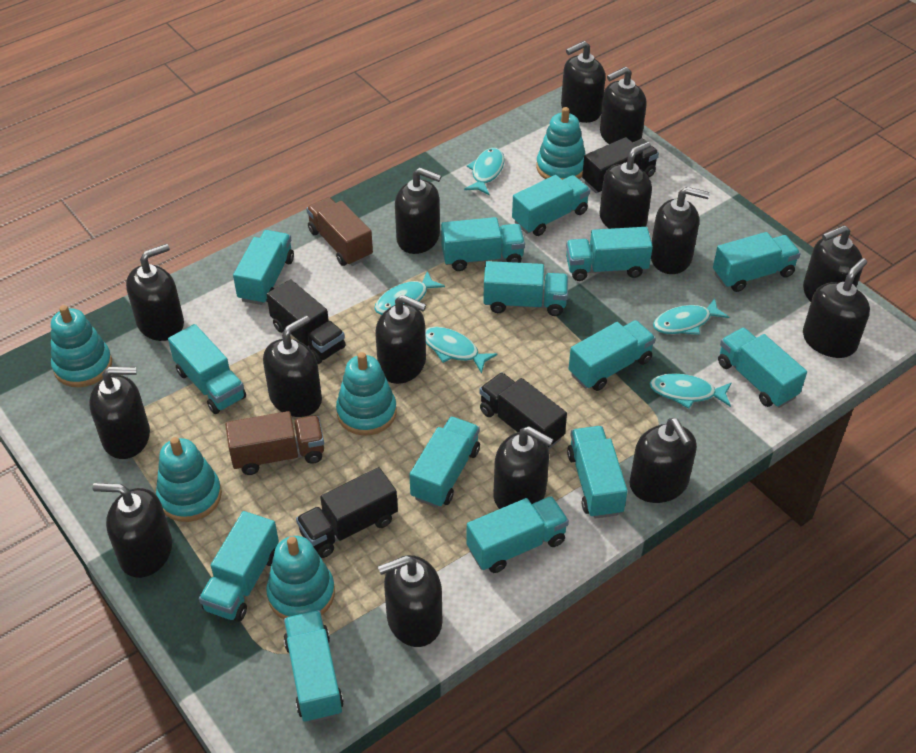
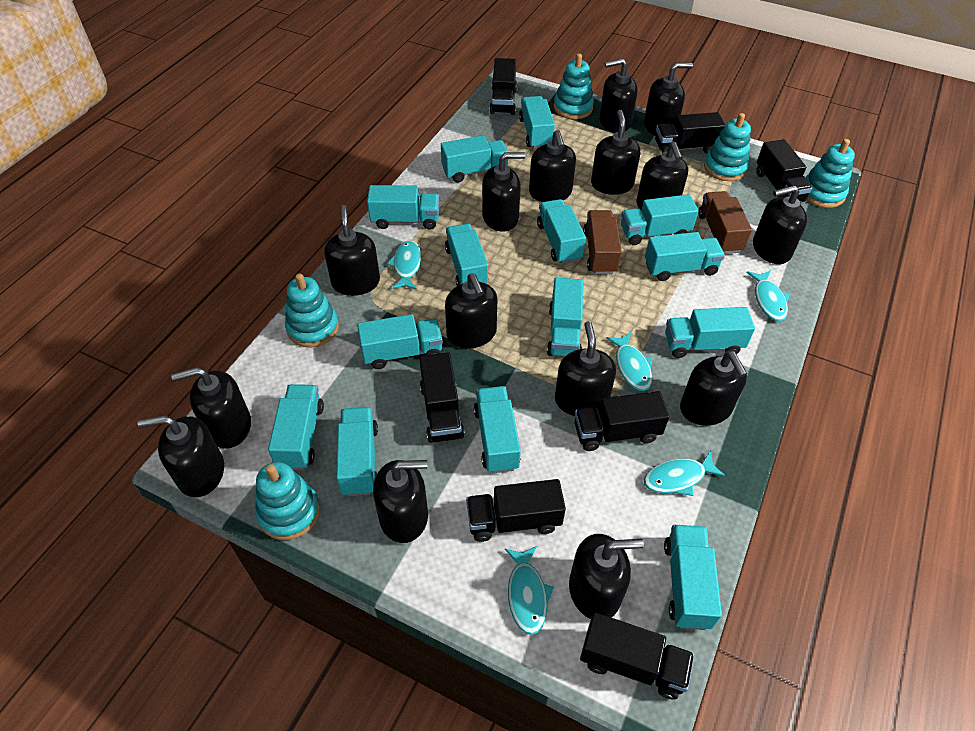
black truck: 4 -> 7

